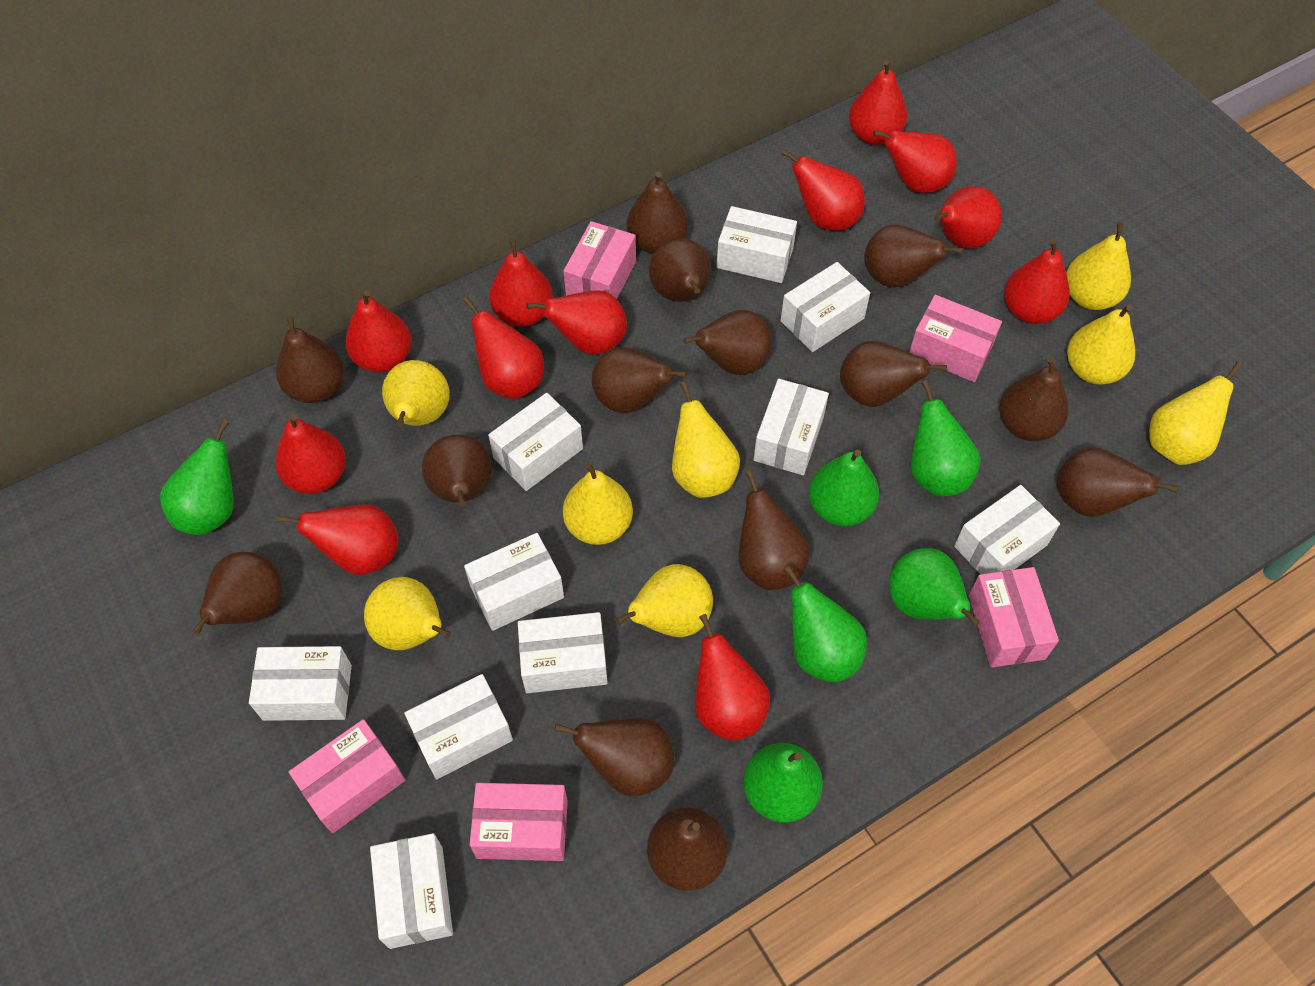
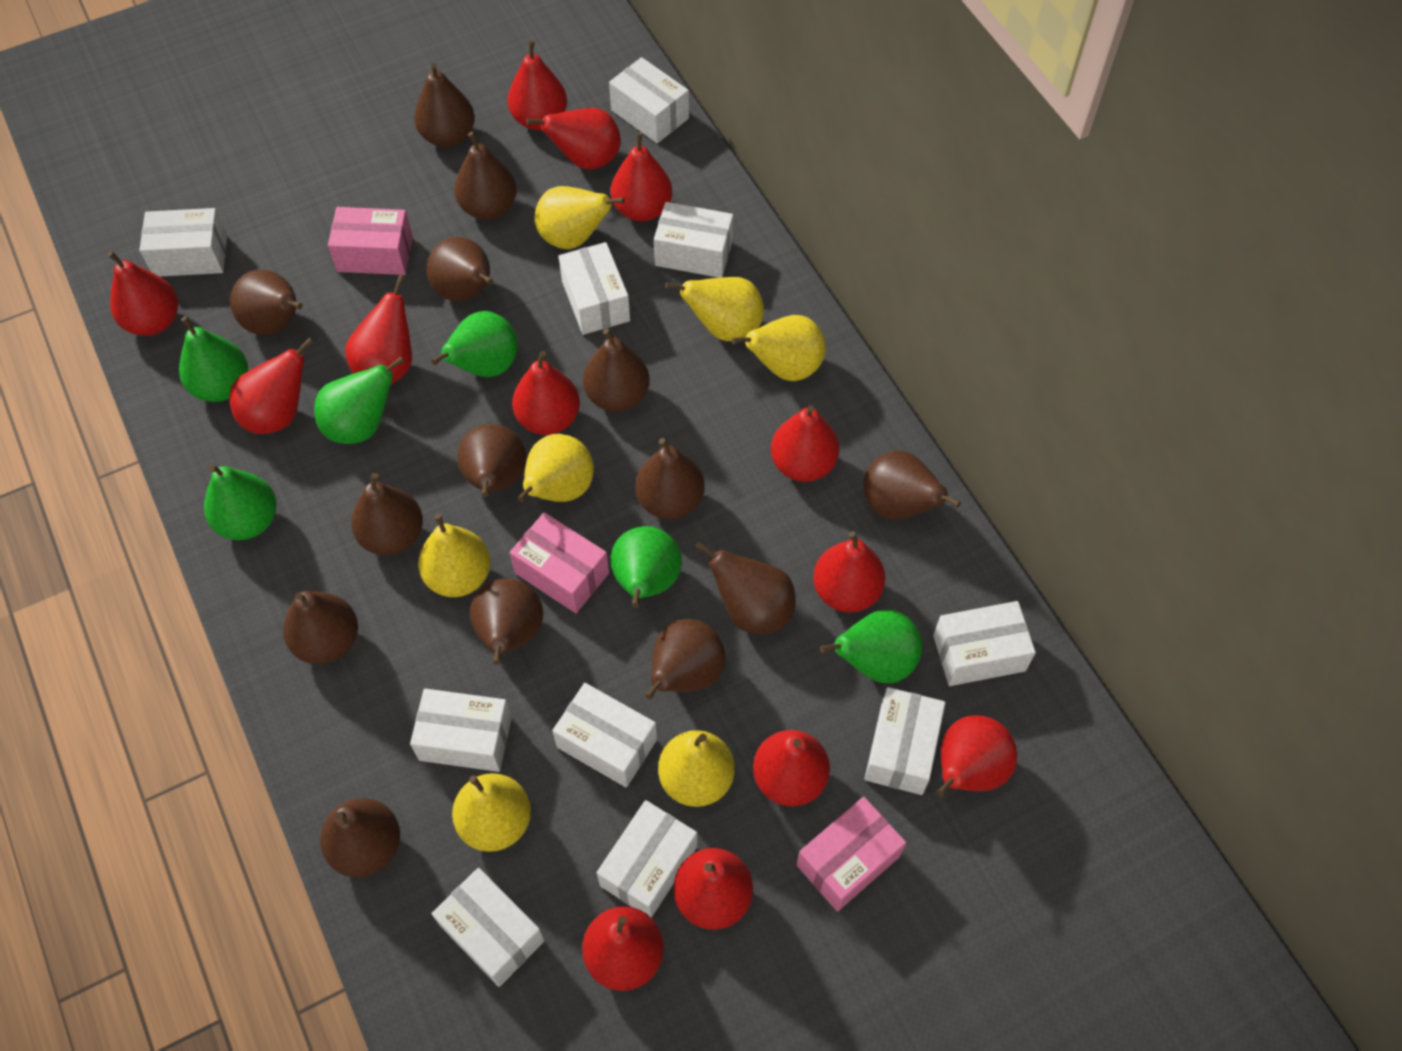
pink box: 5 -> 3
red pear: 12 -> 13
yellow pear: 8 -> 7

